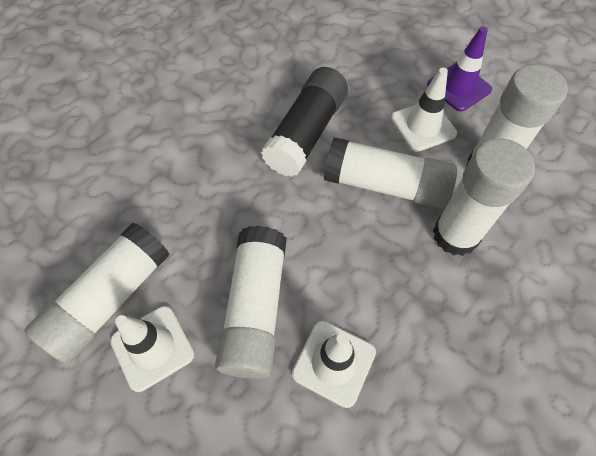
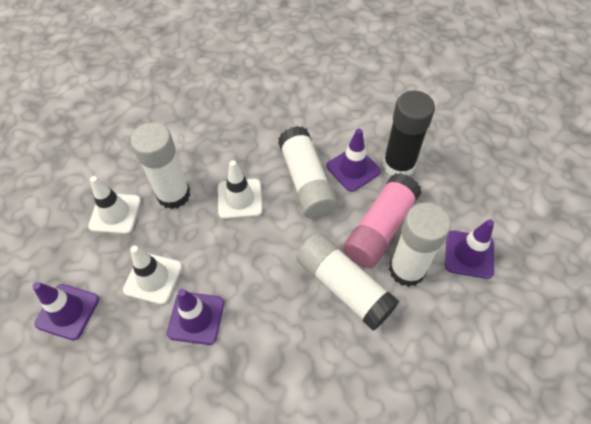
pink glue stick: 0 -> 1
purple traffic cone: 1 -> 4
white glue stick: 5 -> 4

